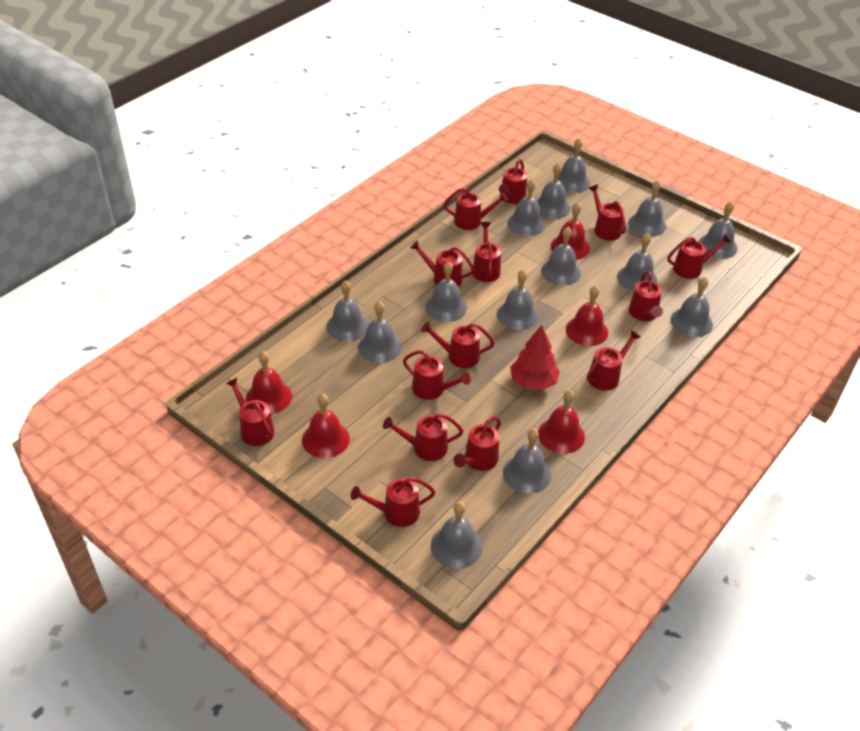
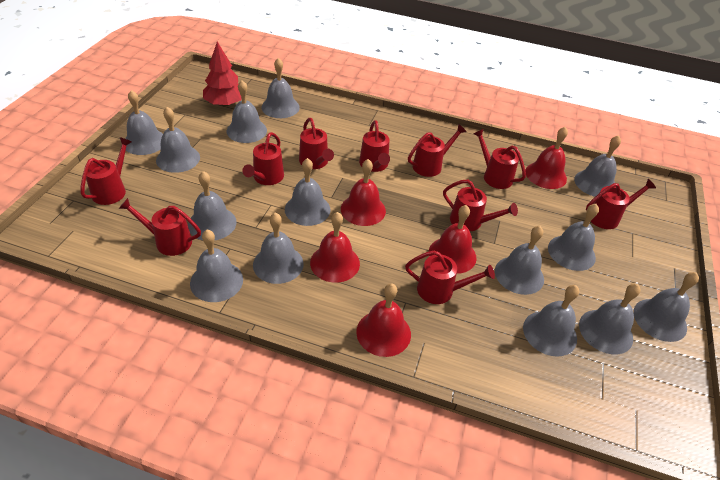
red watering can: 14 -> 10

